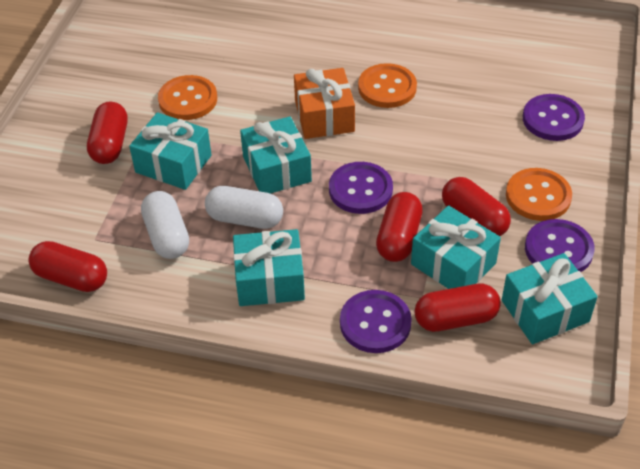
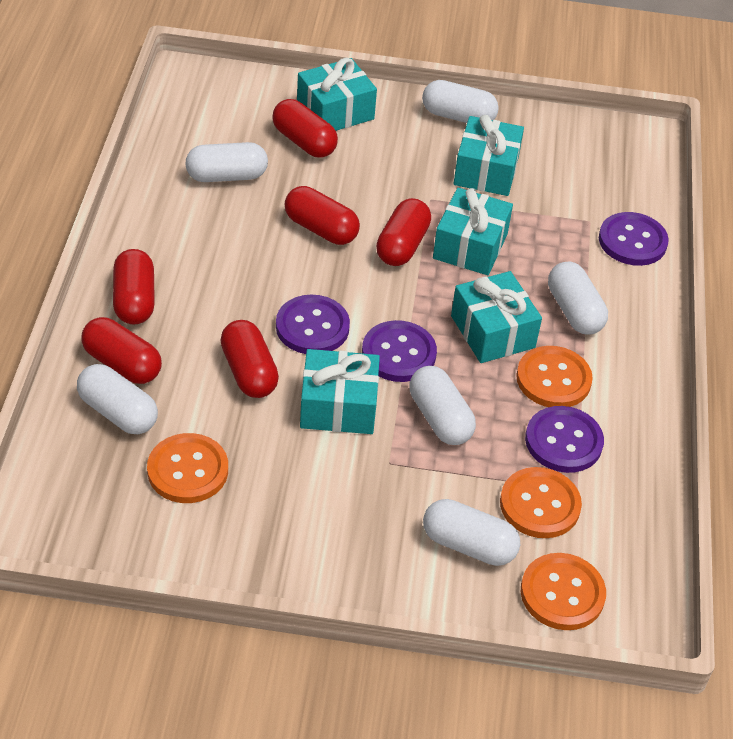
orange button: 3 -> 4
orange gift: 1 -> 0
red capsule: 5 -> 6
white capsule: 2 -> 6

